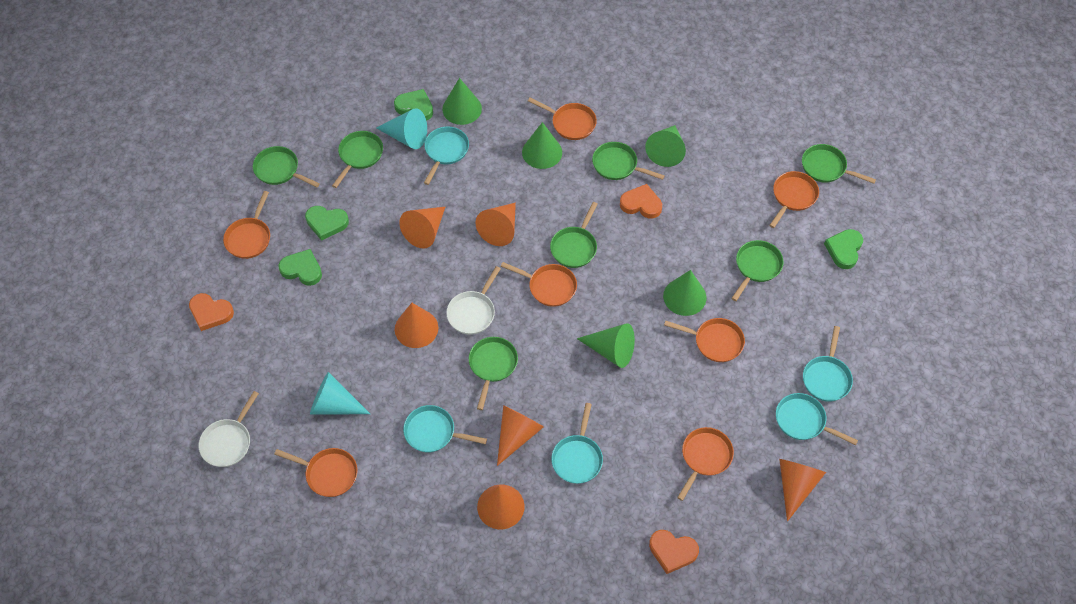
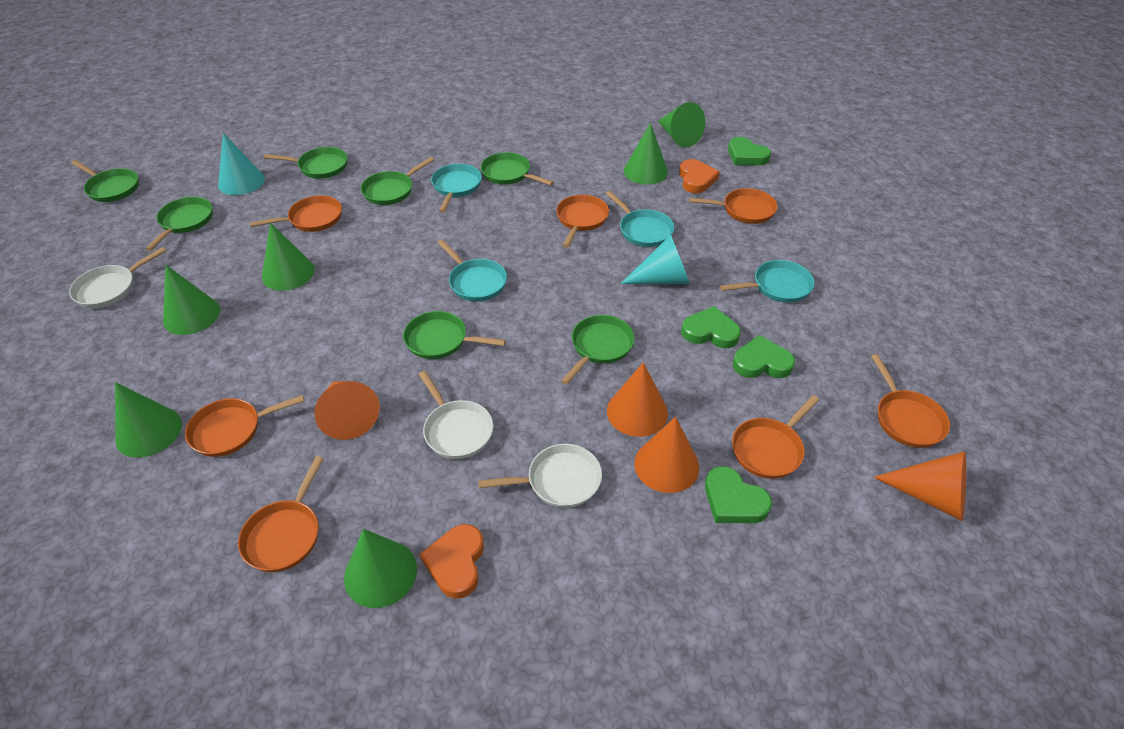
green cone: 5 -> 6
orange cone: 6 -> 4
orange heart: 3 -> 2
turquoise pan: 5 -> 4
white pan: 2 -> 3

